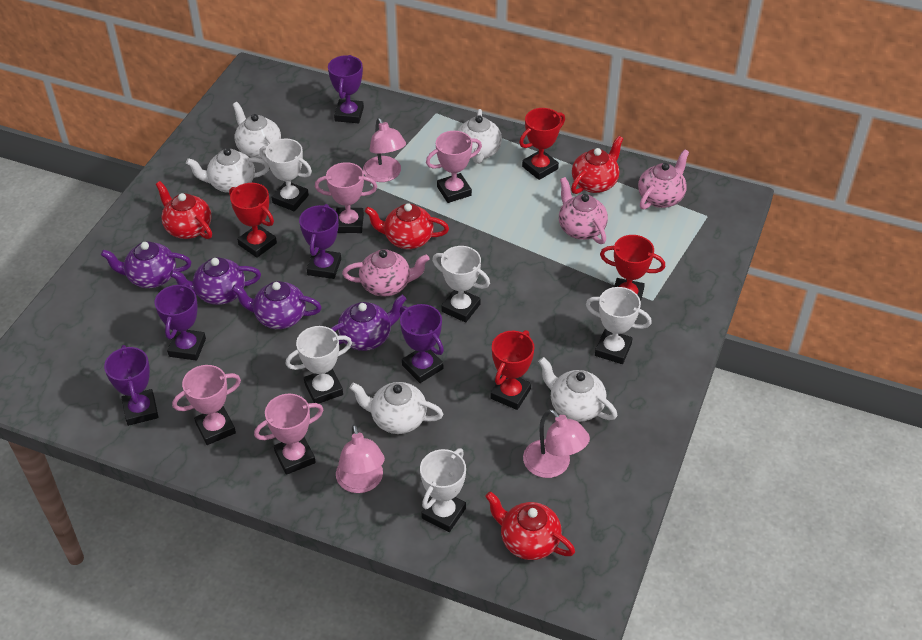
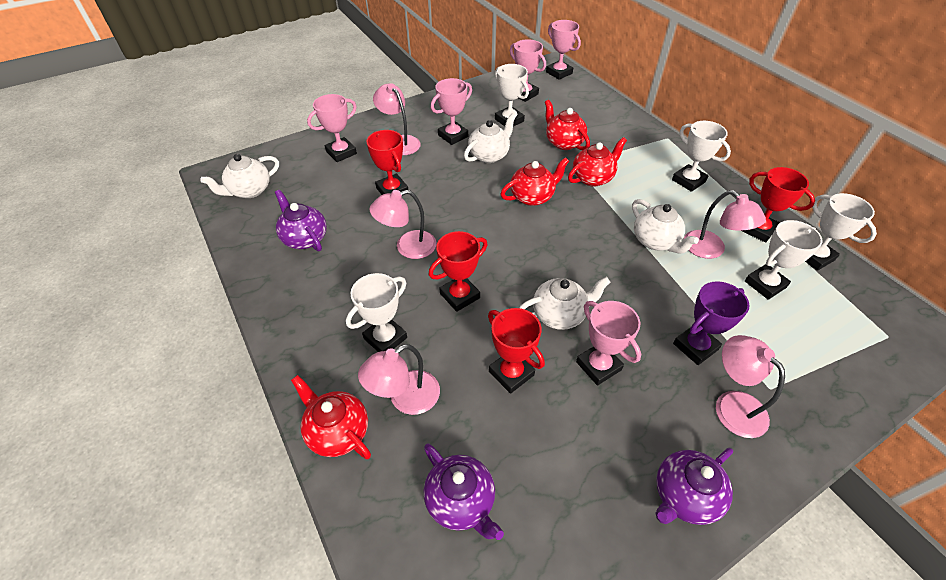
pink lamp: 3 -> 5
pink teapot: 3 -> 0
pink trophy: 4 -> 5
purple teapot: 4 -> 3
purple trophy: 5 -> 1
white teapot: 5 -> 4

